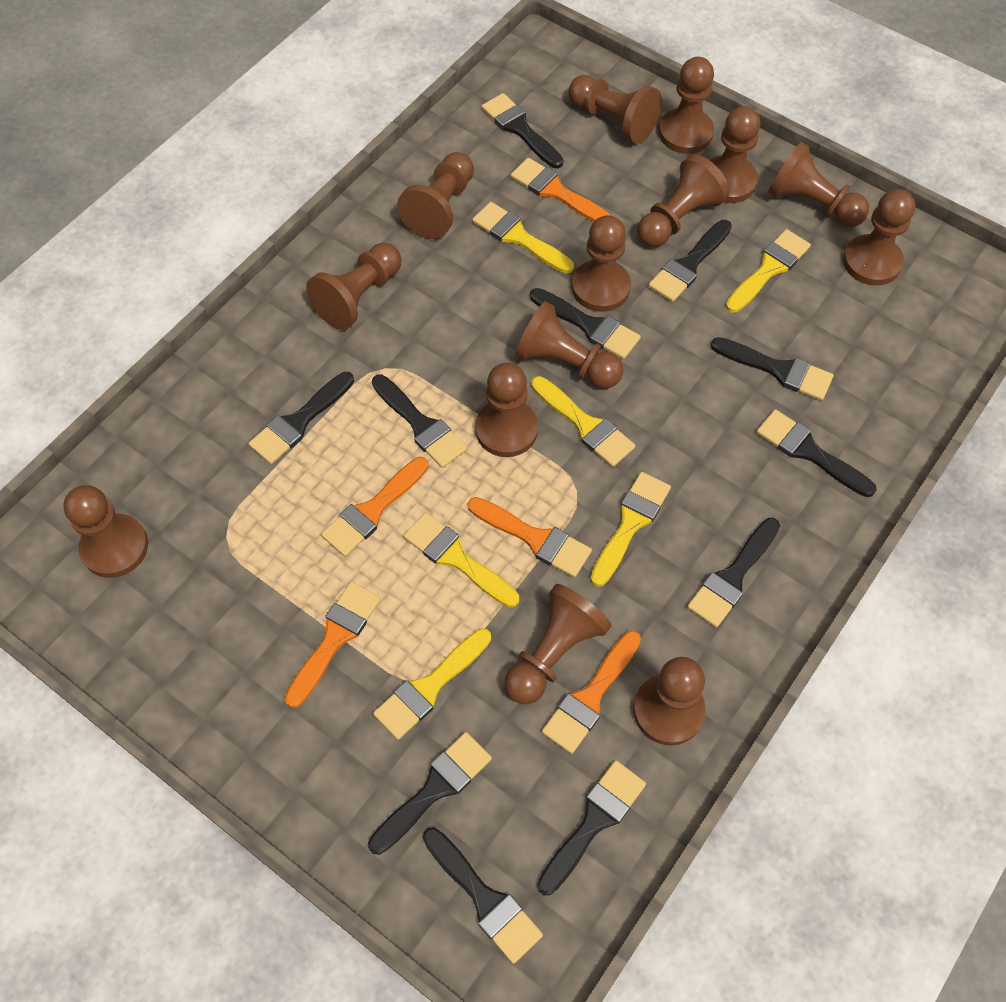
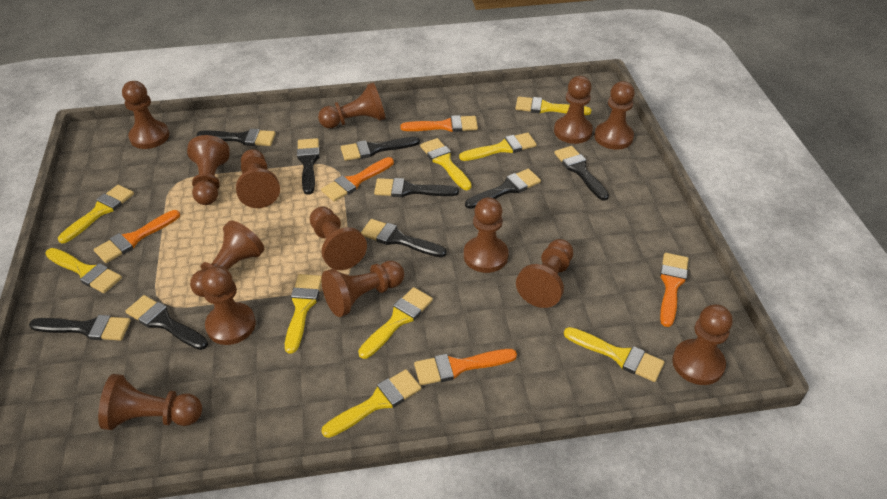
black brush: 11 -> 9
yellow brush: 6 -> 9

